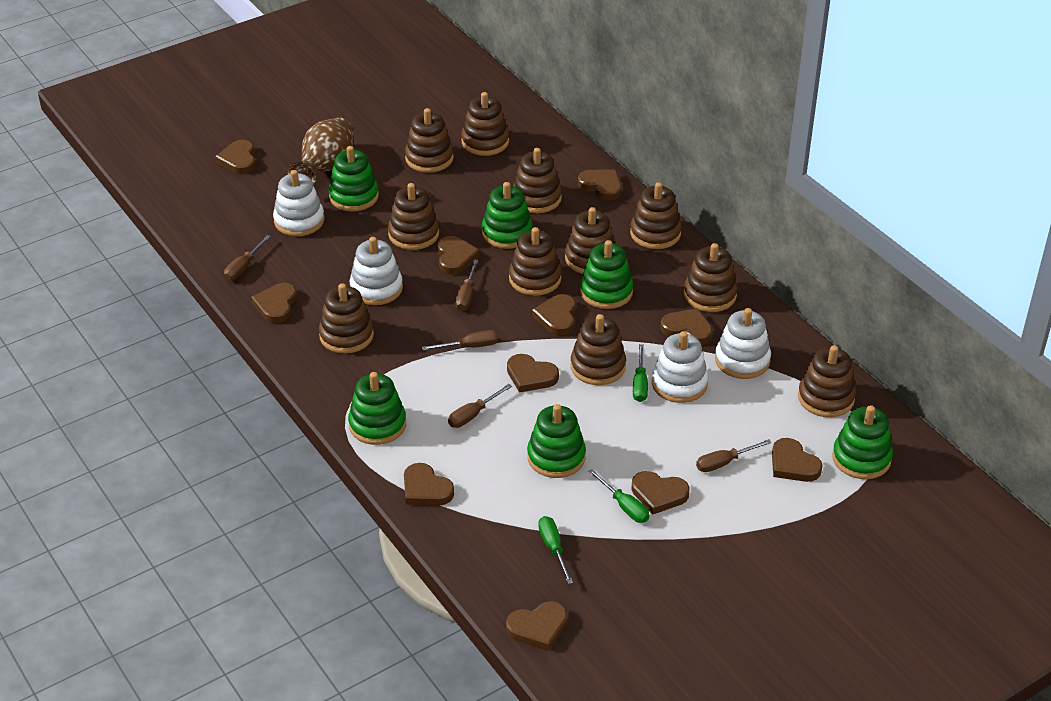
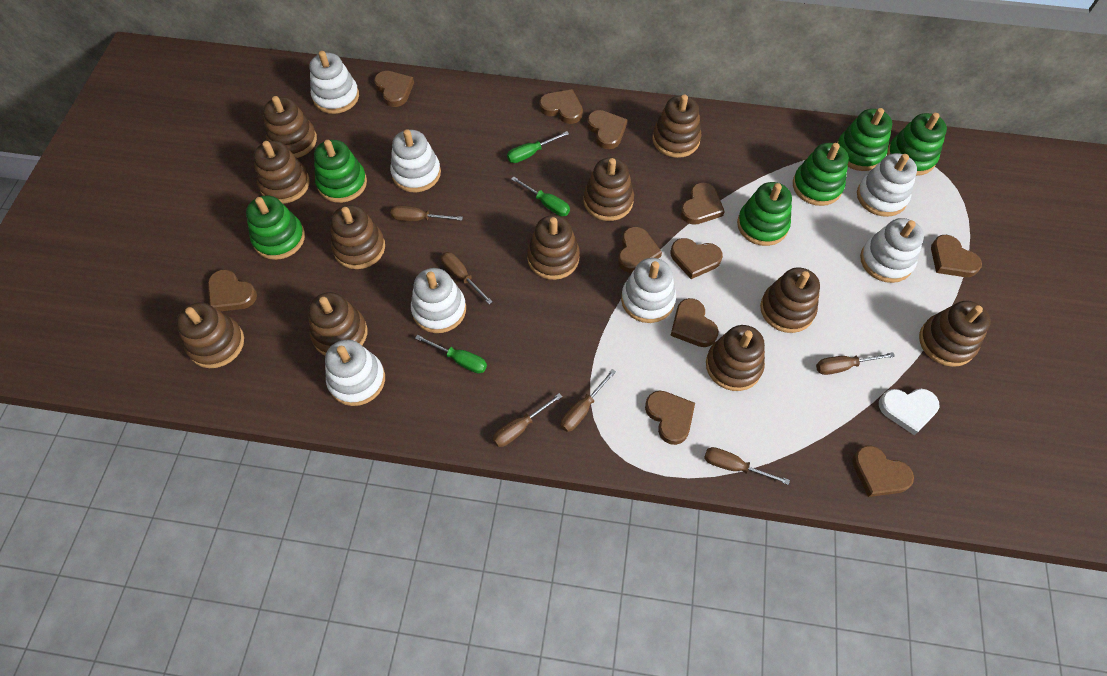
brown screwdriver: 5 -> 6
brown vase: 1 -> 0
white heart: 0 -> 1
white stacking toy: 4 -> 7

